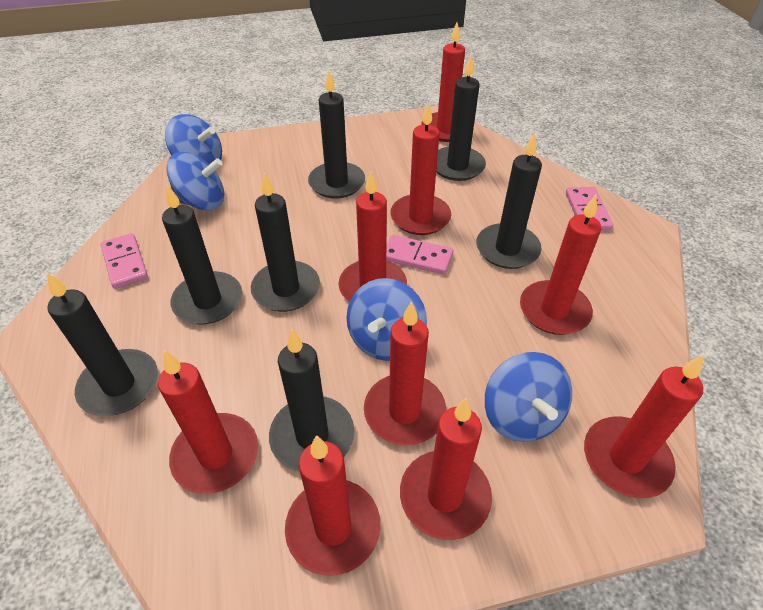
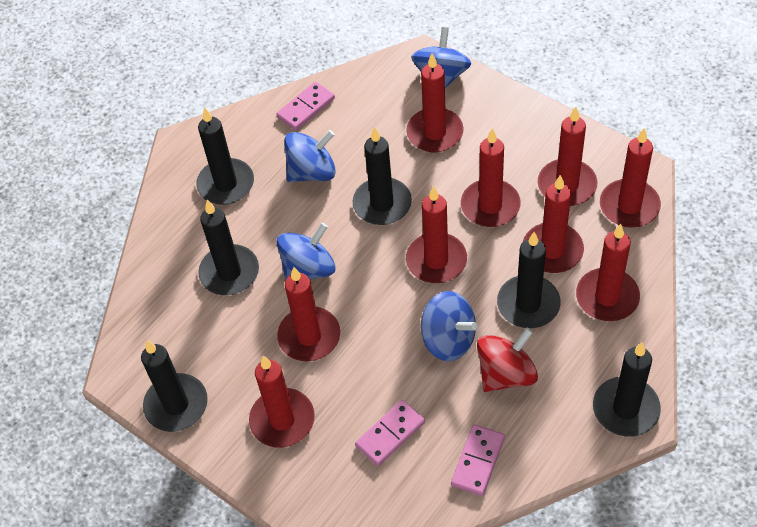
black candle: 7 -> 6
red spinning top: 0 -> 1

